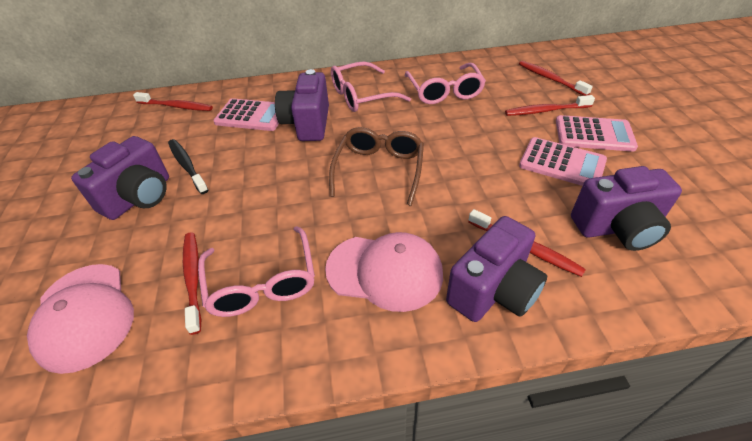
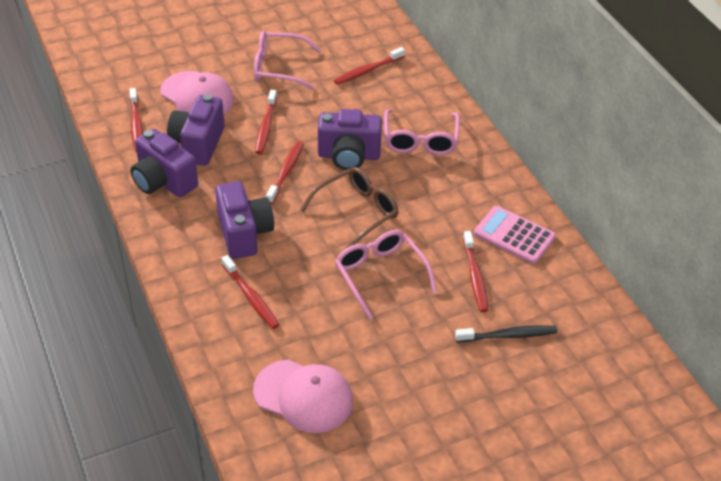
pink calculator: 3 -> 1
red toothbrush: 5 -> 6

